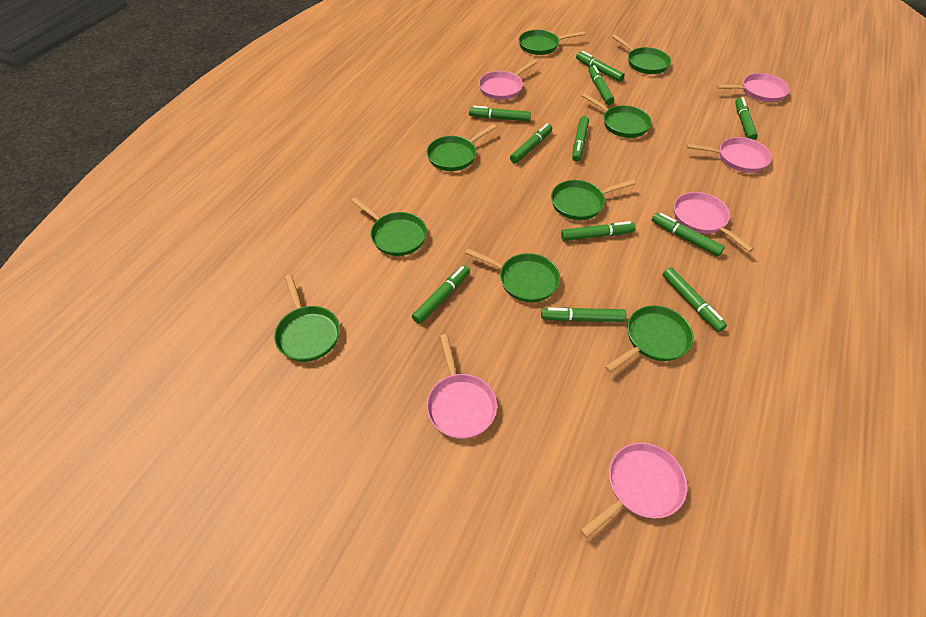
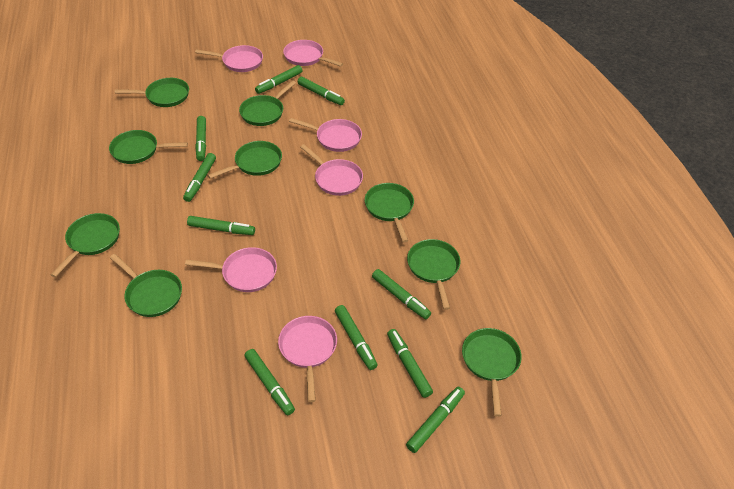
green marker: 11 -> 10

